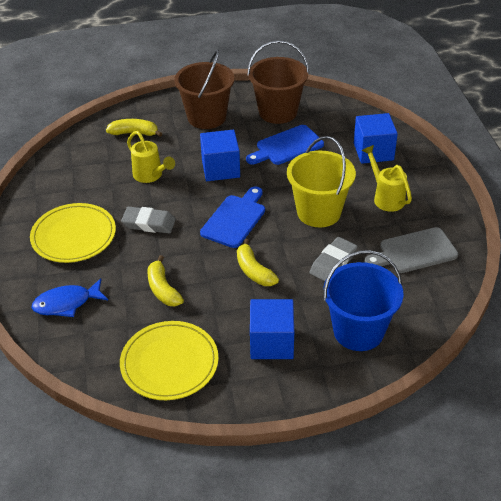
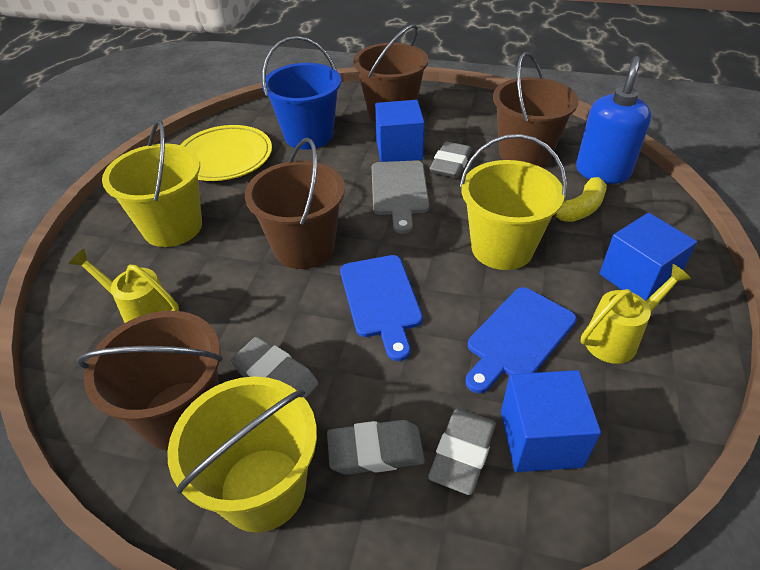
blue fish: 1 -> 0
blue soap dispenser: 0 -> 1
brown bucket: 2 -> 4
grey eraser: 2 -> 4
yellow banana: 3 -> 1
yellow bucket: 1 -> 3
yellow plate: 2 -> 1

